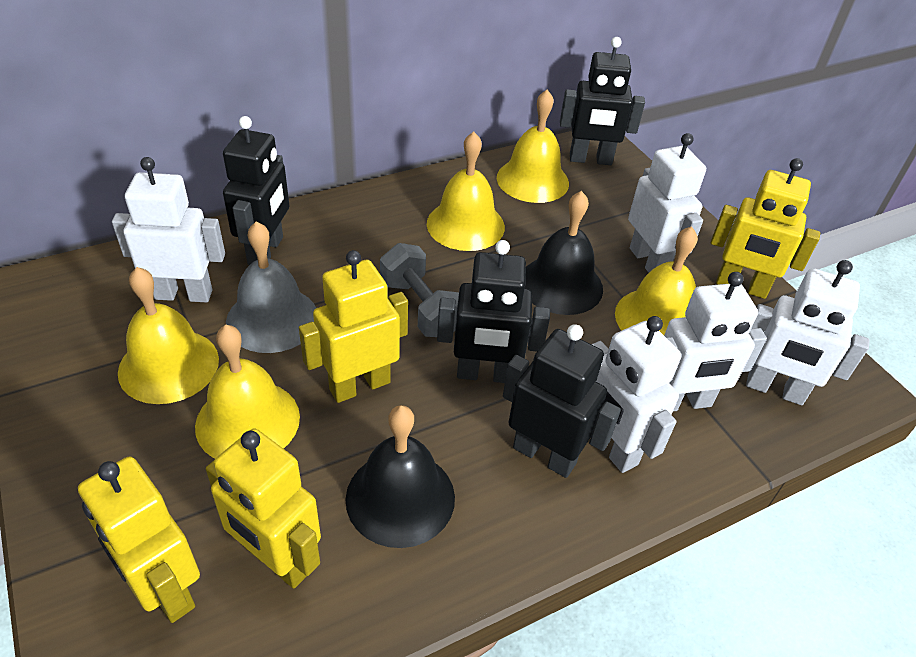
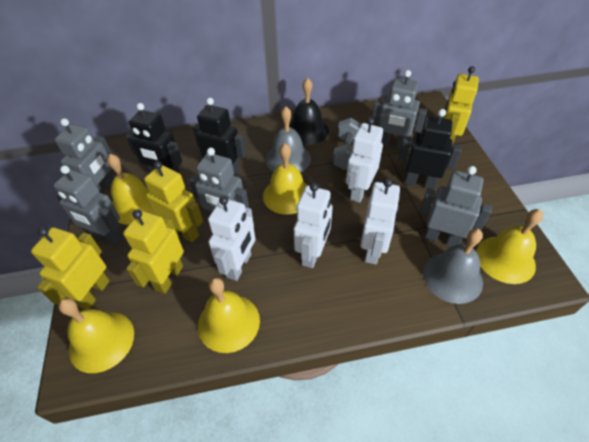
black bell: 2 -> 1
black robot: 4 -> 3
grey bell: 1 -> 2
grey robot: 0 -> 5
white robot: 5 -> 4

